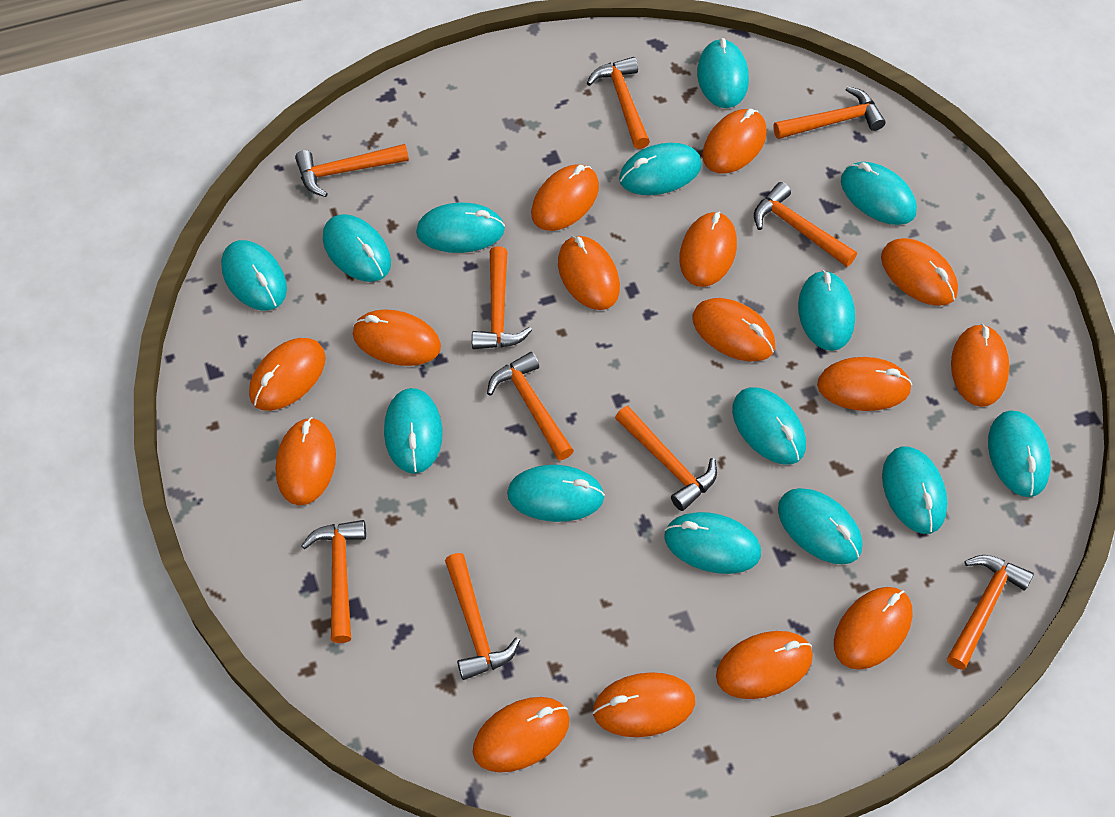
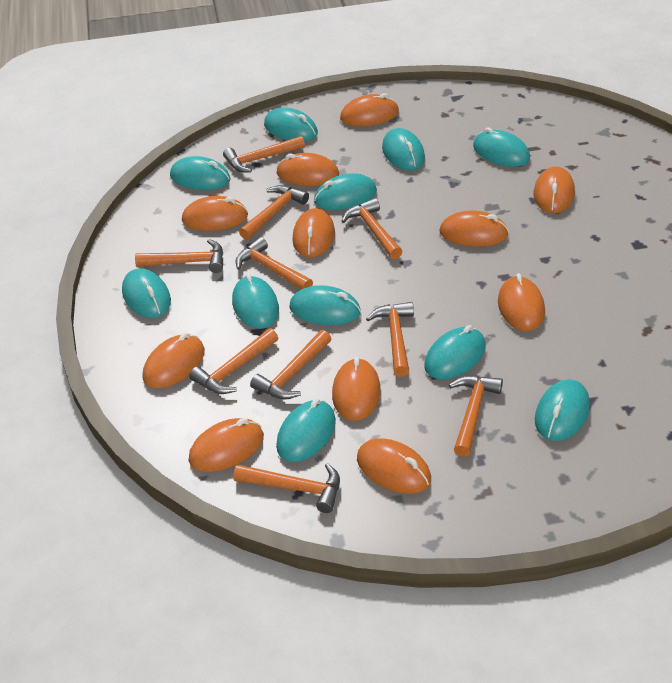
orange mouse: 15 -> 11
turquoise mouse: 14 -> 11

